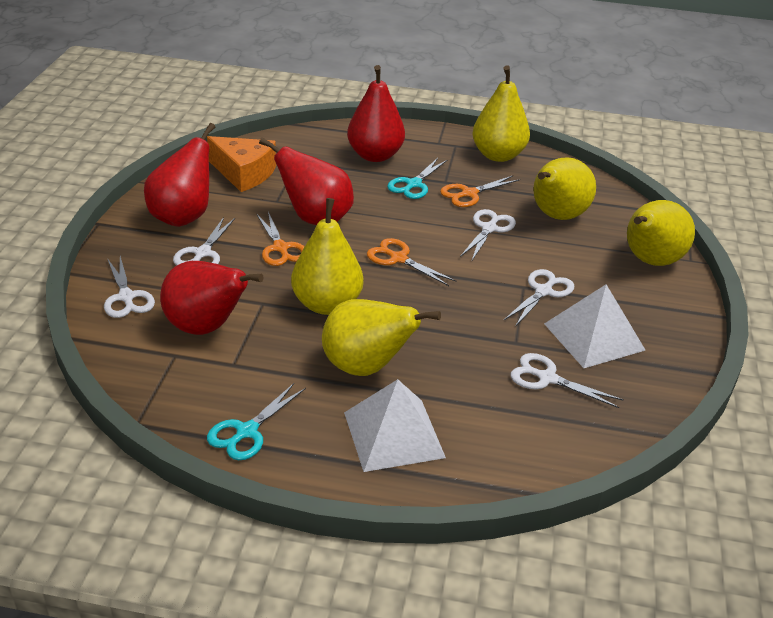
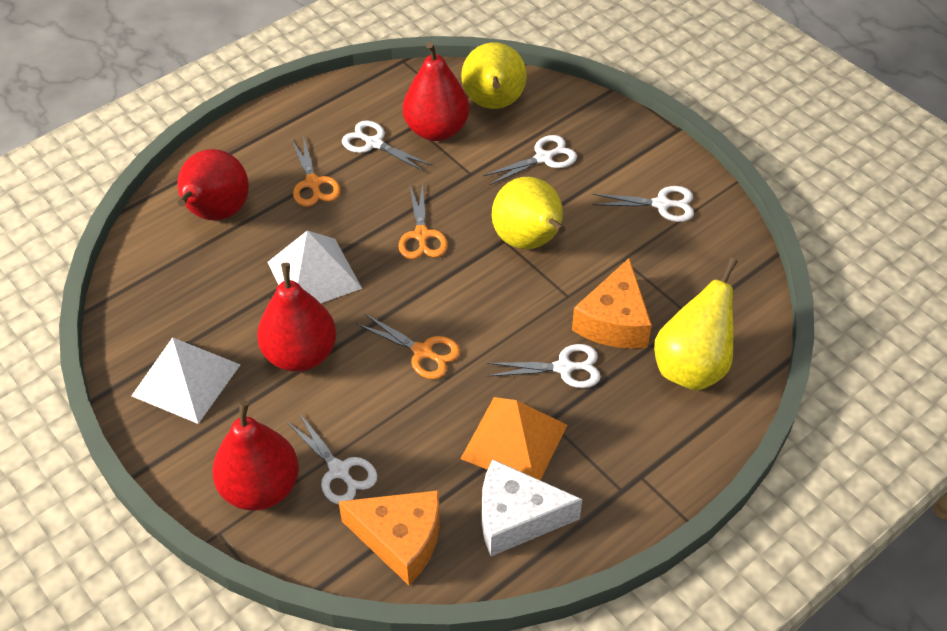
orange cheese: 1 -> 2
orange pyramid: 0 -> 1
turquoise scissors: 2 -> 0
white cheese: 0 -> 1
yellow pear: 5 -> 3

